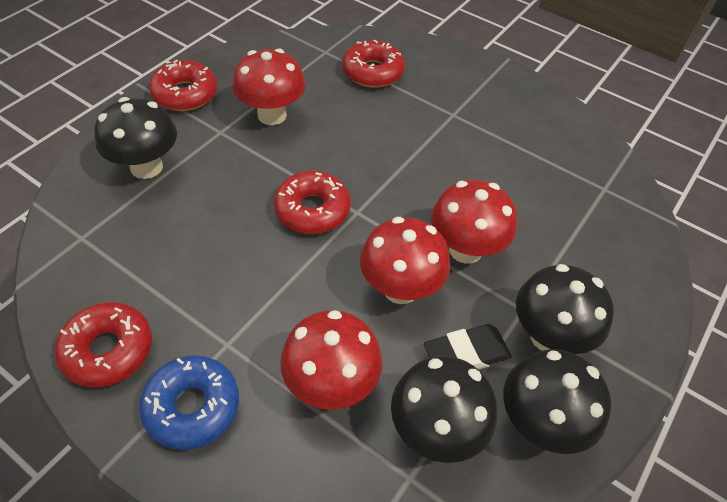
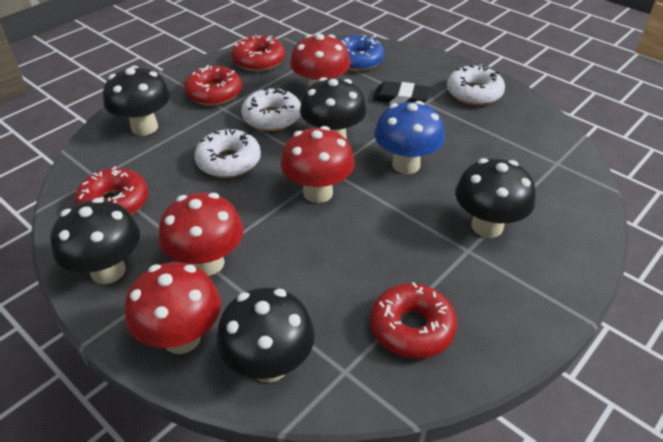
black mushroom: 4 -> 5
blue mushroom: 0 -> 1
white donut: 0 -> 3

